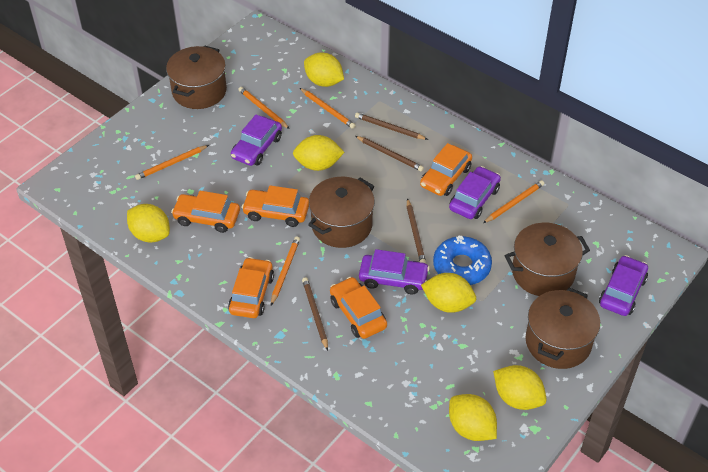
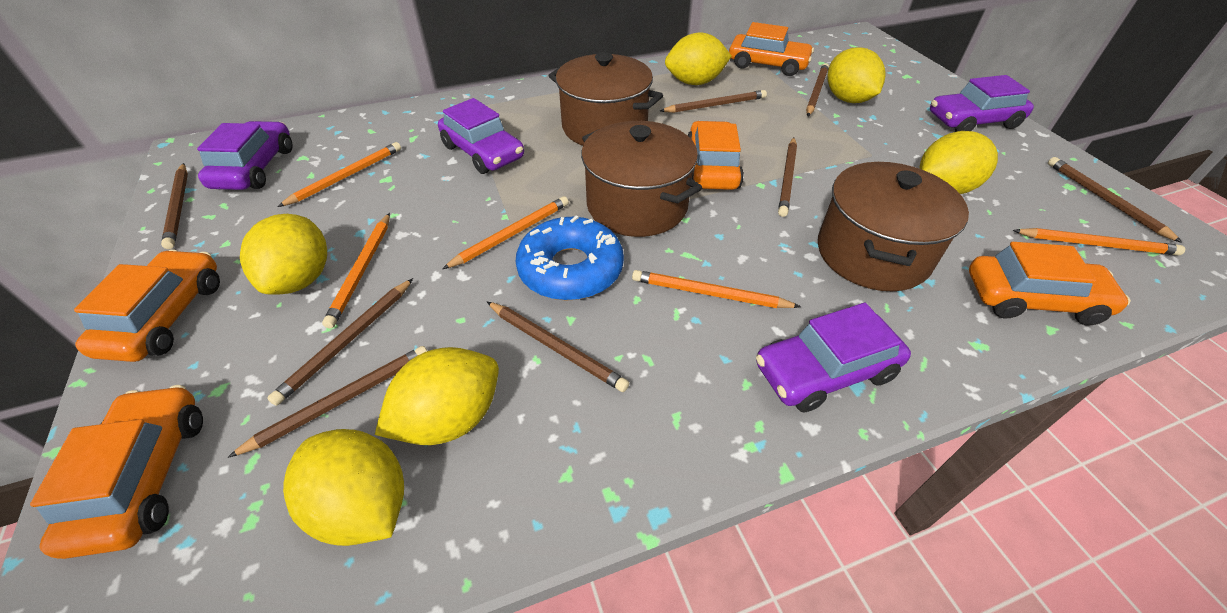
brown pencil: 4 -> 8
brown pot: 4 -> 3

